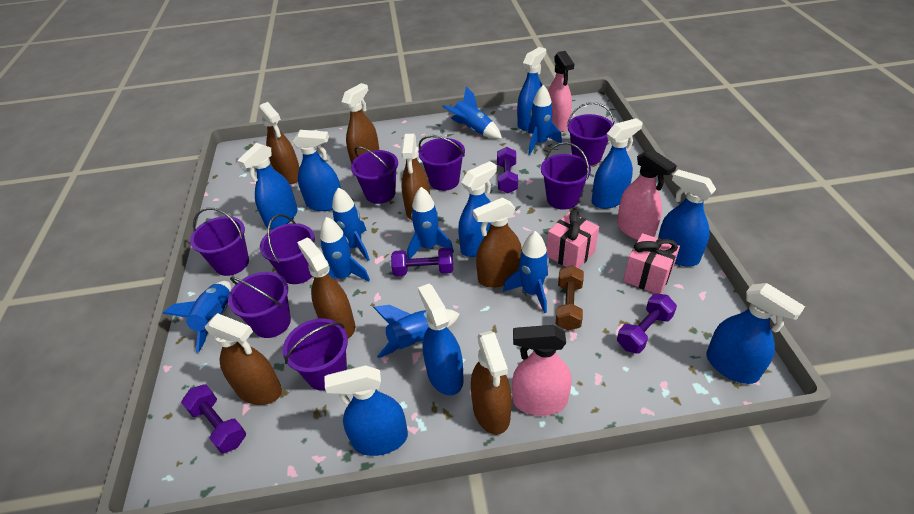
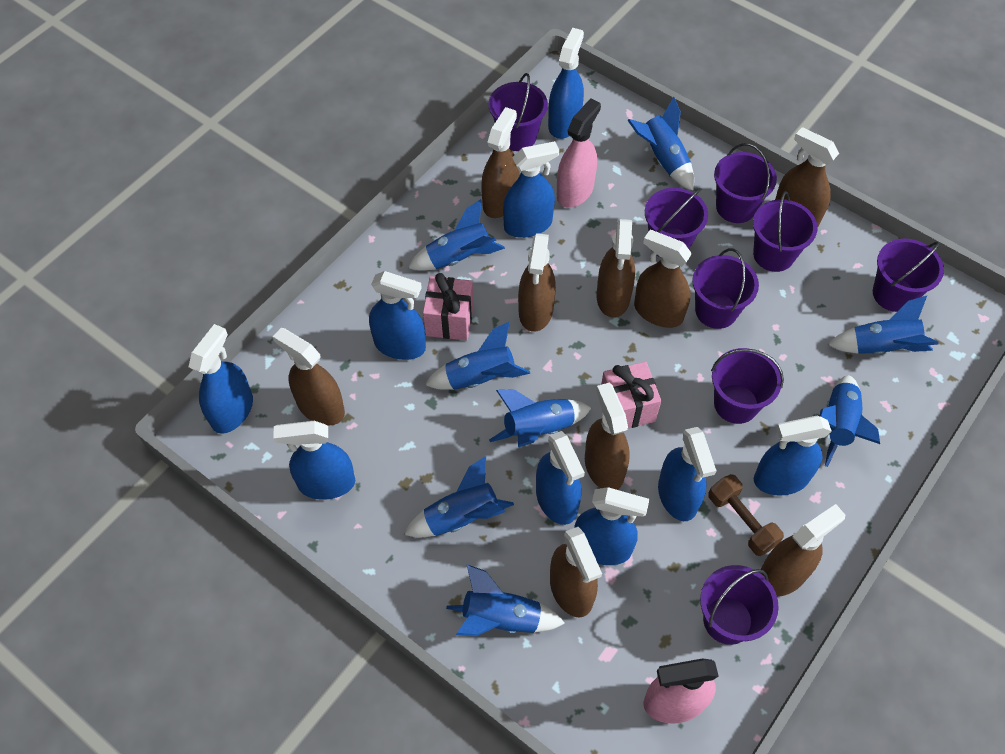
brown spray bottle: 7 -> 9
pink spray bottle: 3 -> 2
purple dumbbell: 4 -> 0

